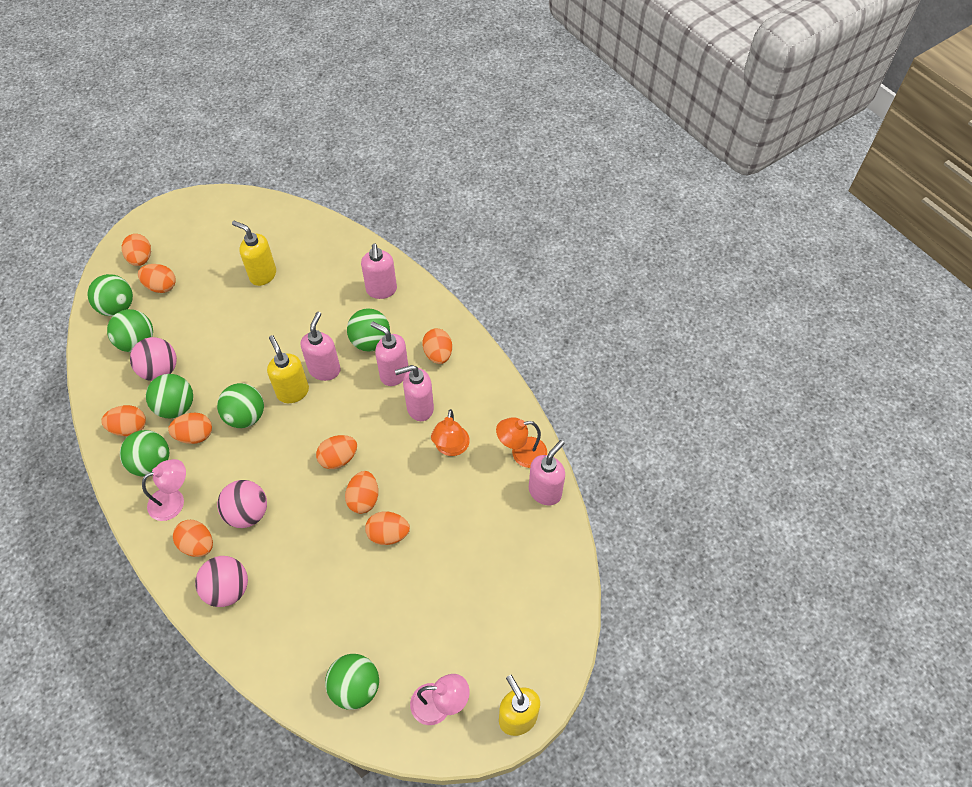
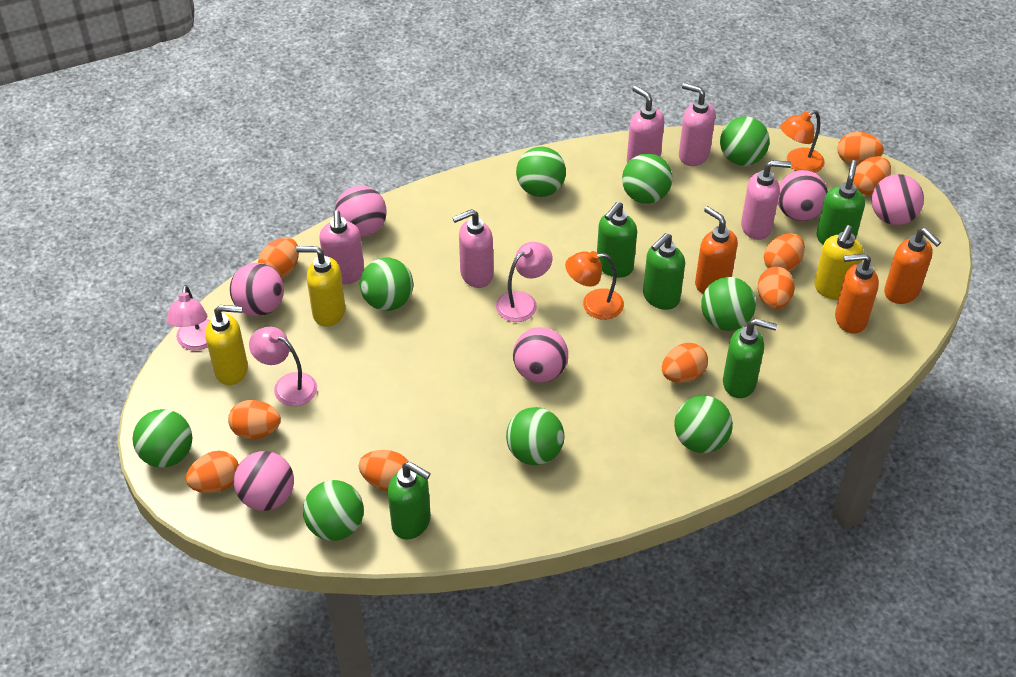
green ball: 7 -> 9
green soap dispenser: 0 -> 5
orange soap dispenser: 0 -> 3
pink ball: 3 -> 6
pink lamp: 2 -> 3

